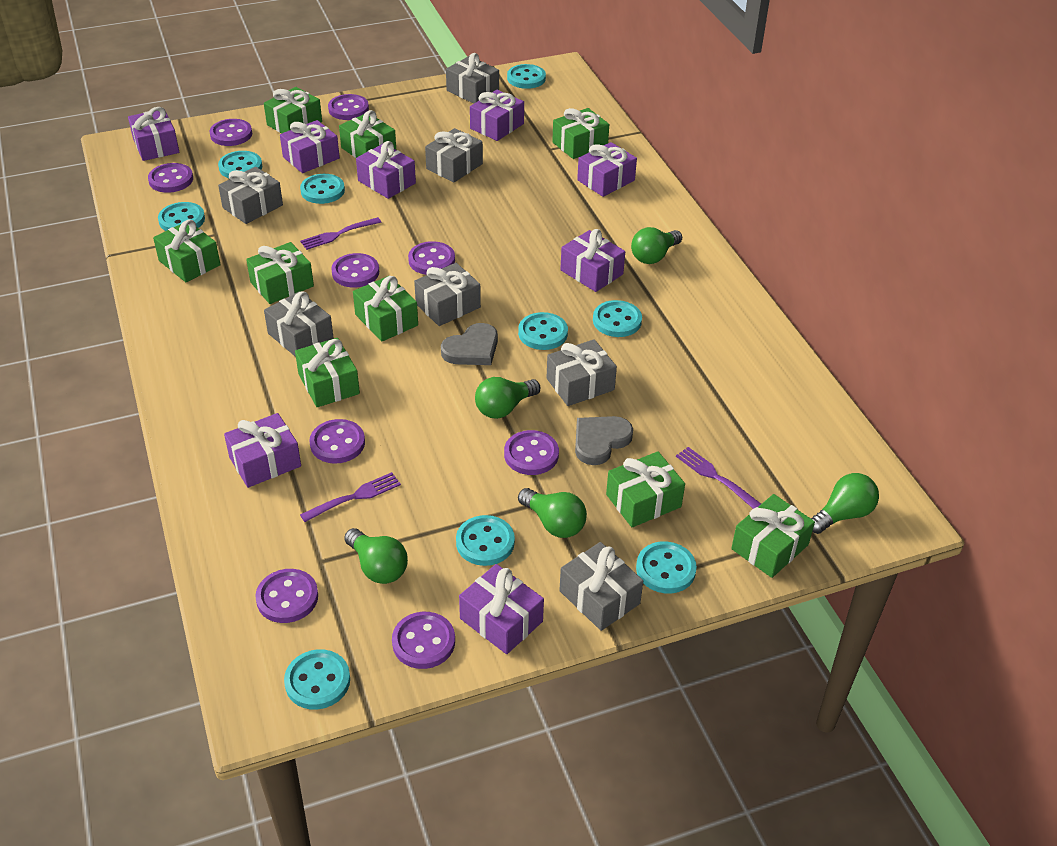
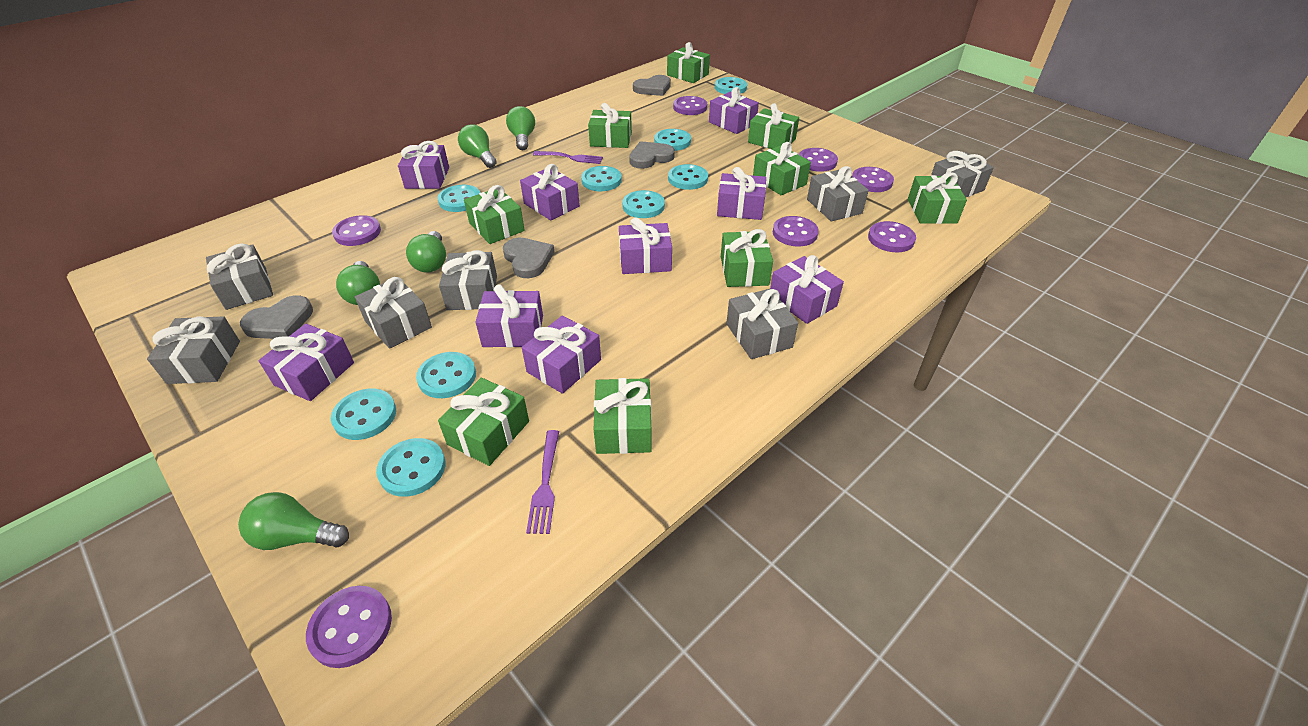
grey heart: 2 -> 4
purple button: 9 -> 7
purple fork: 3 -> 2
purple gift: 8 -> 9

